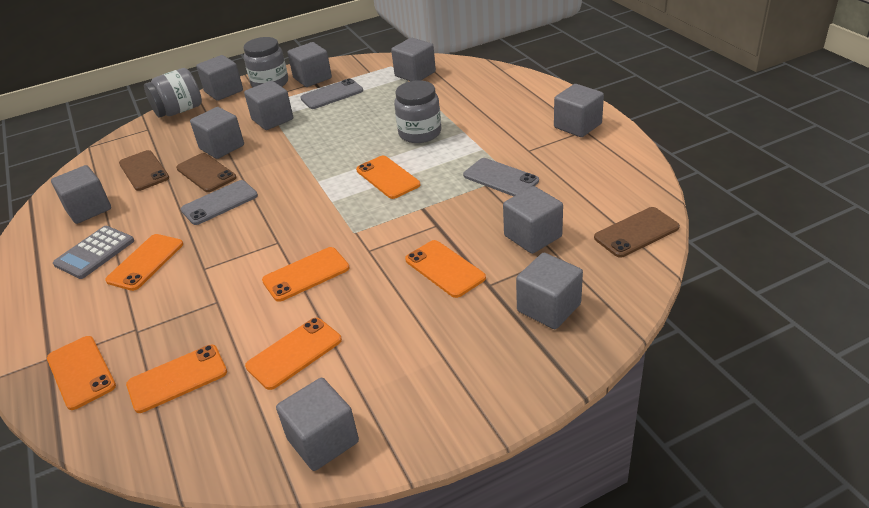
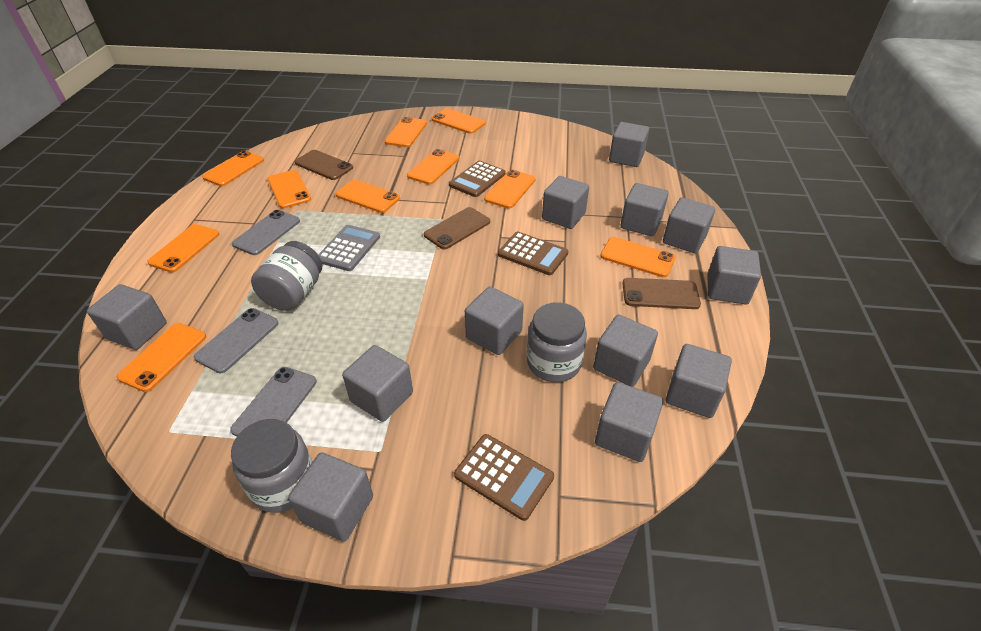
brown calculator: 0 -> 3
grey cube: 10 -> 12
orange phone: 7 -> 10

